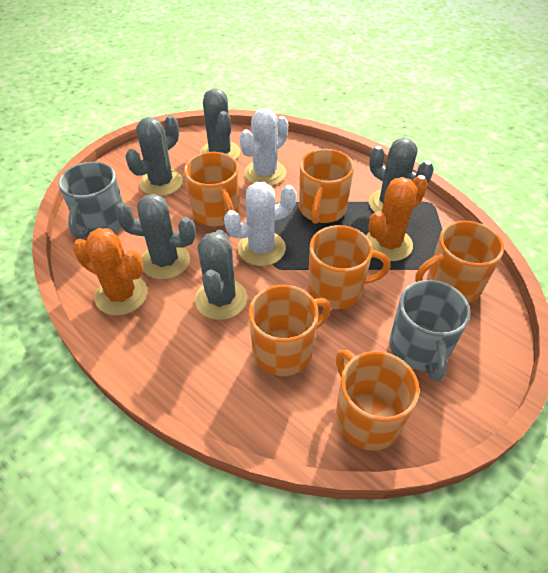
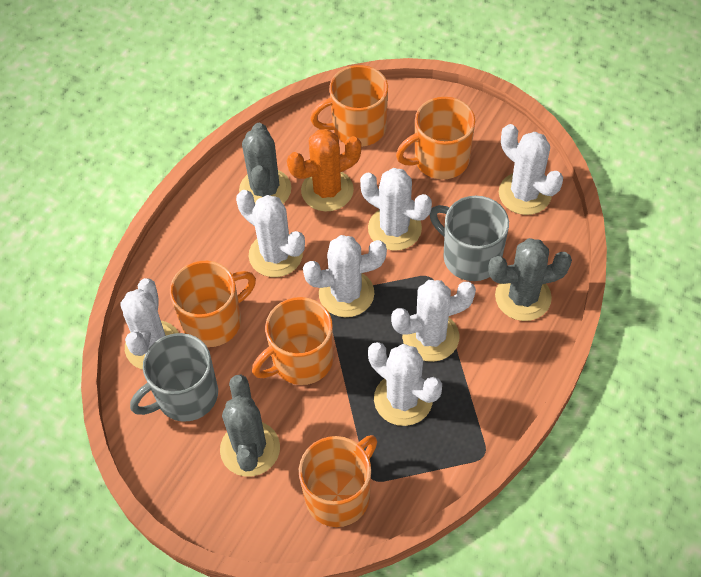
grey cactus: 5 -> 3
orange cactus: 2 -> 1
orange mug: 6 -> 5
white cactus: 2 -> 7

